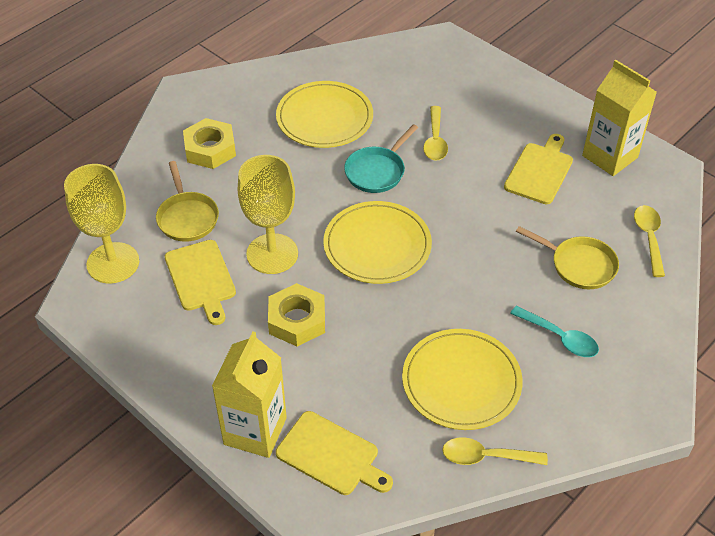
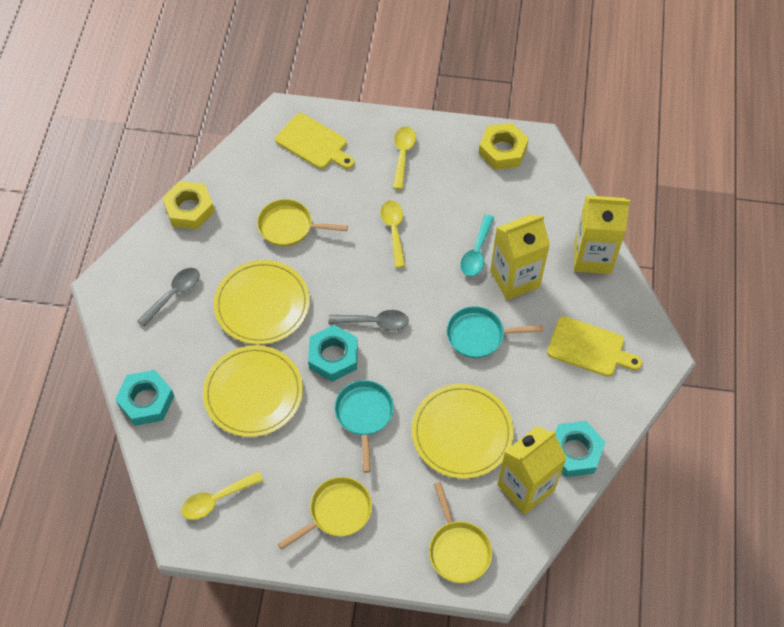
grey spoon: 0 -> 2
turquoise nut: 0 -> 3
turquoise pan: 1 -> 2
yellow carton: 2 -> 3
yellow cutting board: 3 -> 2
yellow goblet: 2 -> 0
yellow pan: 2 -> 3

